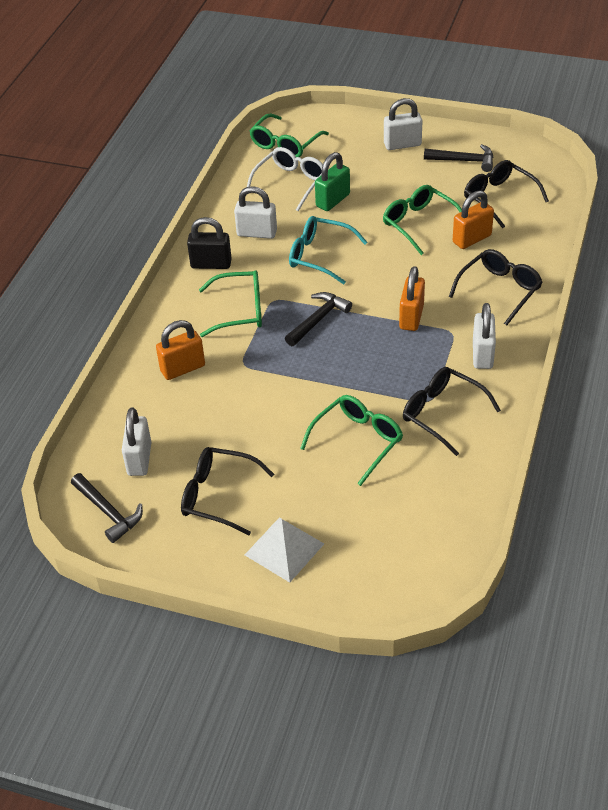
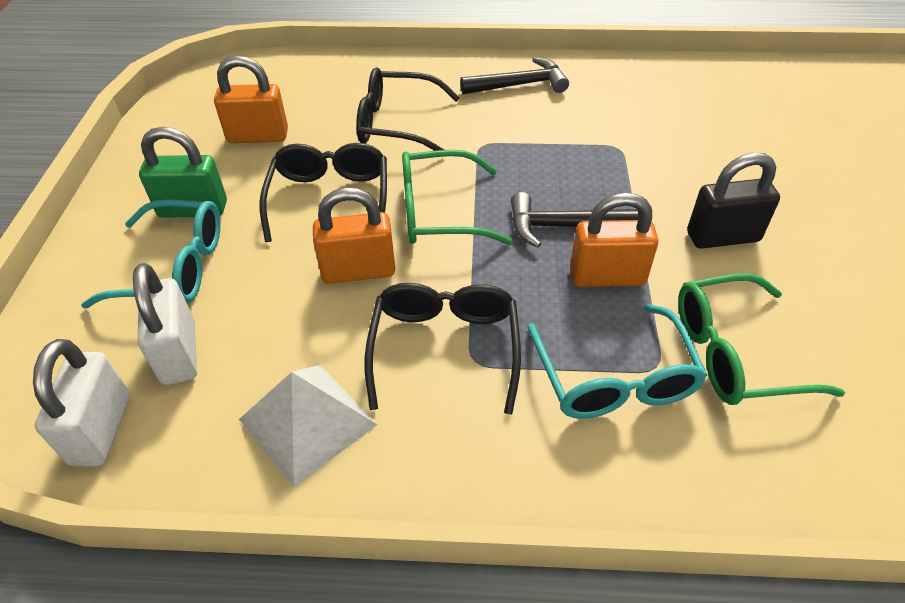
black glasses: 4 -> 3
black hammer: 3 -> 2
green glasses: 4 -> 2
turquoise glasses: 1 -> 2
white glasses: 1 -> 0
white padlock: 4 -> 2

